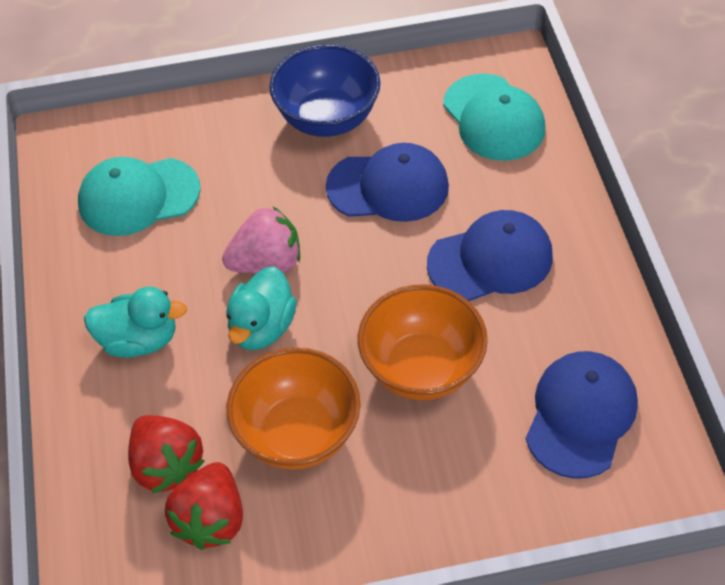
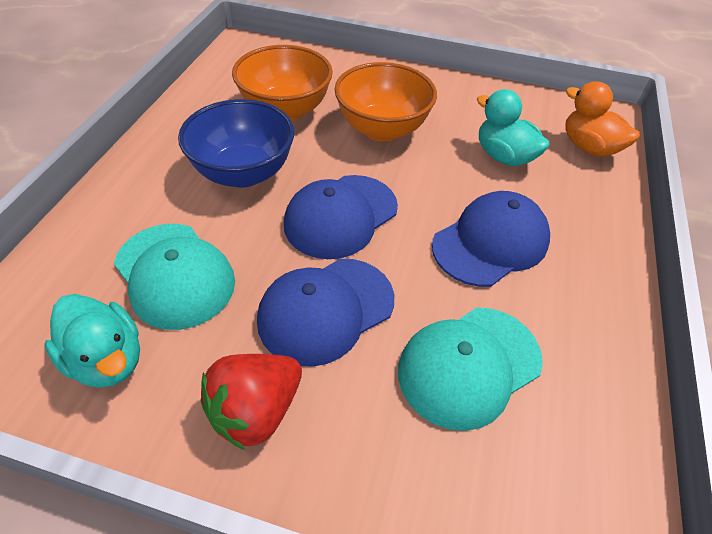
orange duck: 0 -> 1
pink strawberry: 1 -> 0
red strawberry: 2 -> 1

